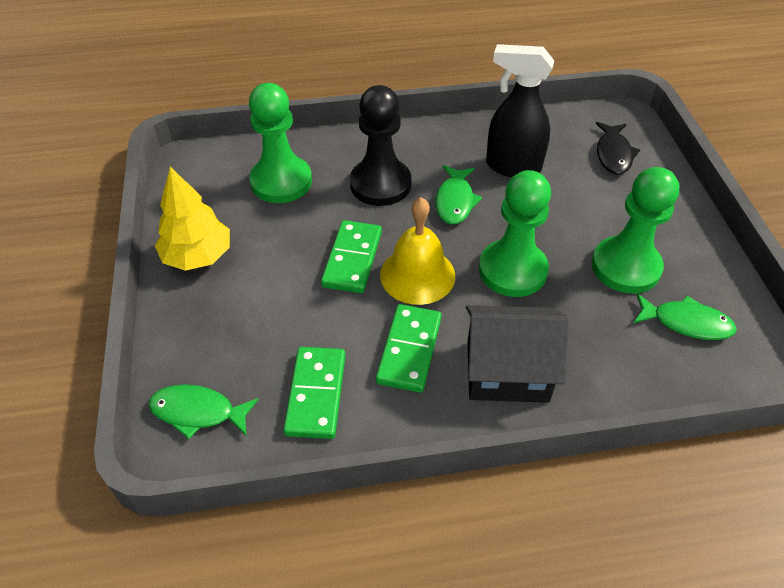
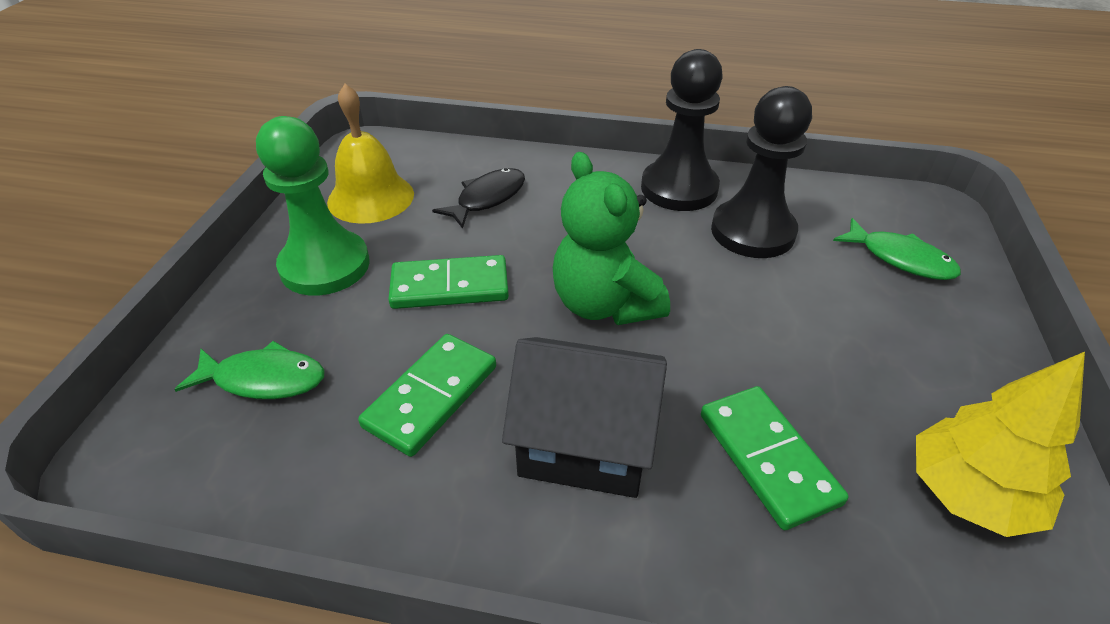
black pawn: 1 -> 2
black spray bottle: 1 -> 0
green fish: 3 -> 2
green pawn: 3 -> 1
green teddy bear: 0 -> 1

